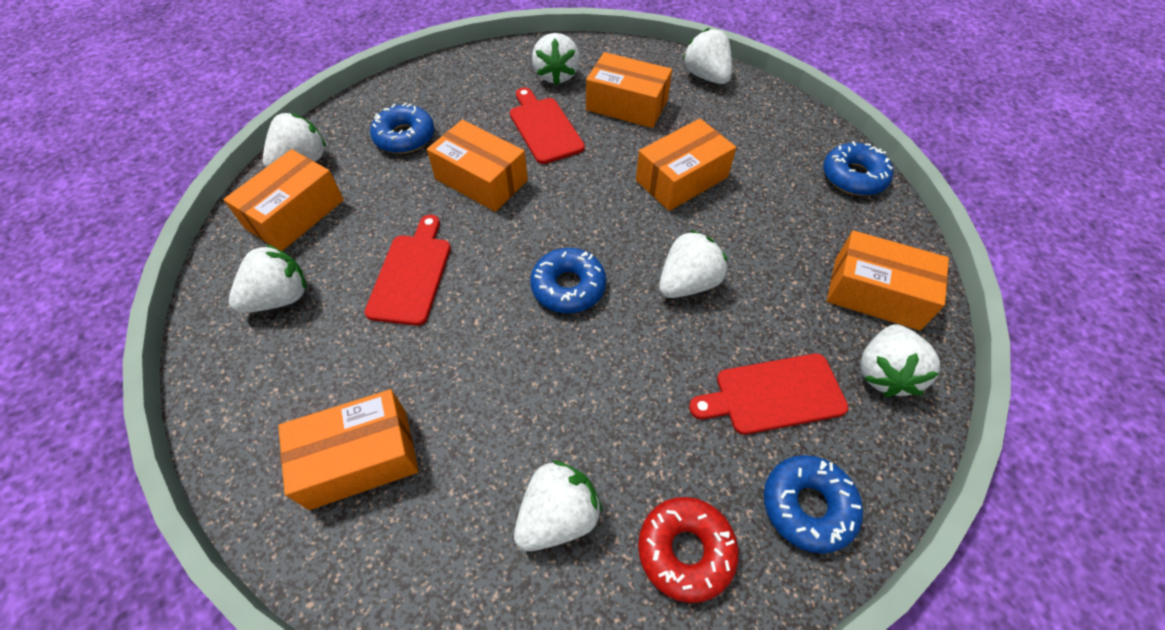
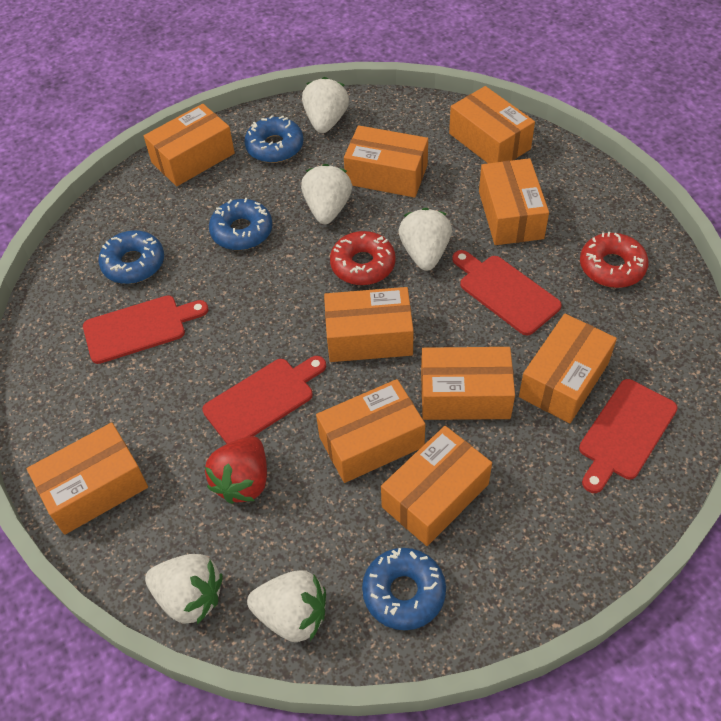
orange box: 6 -> 10
red cutting board: 3 -> 4
red donut: 1 -> 2
red strawberry: 0 -> 1
white strawberry: 7 -> 5

